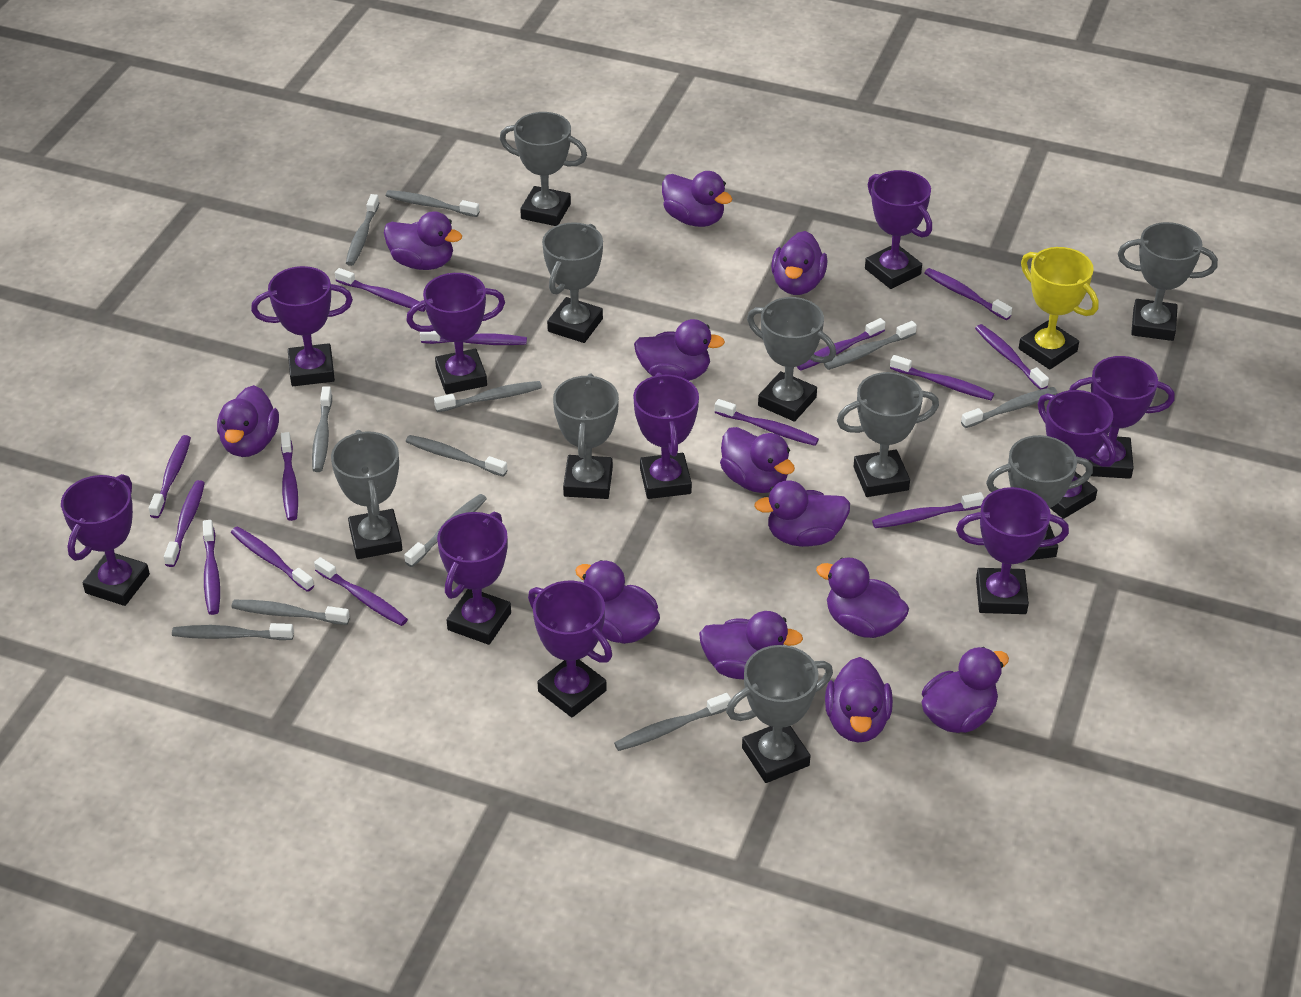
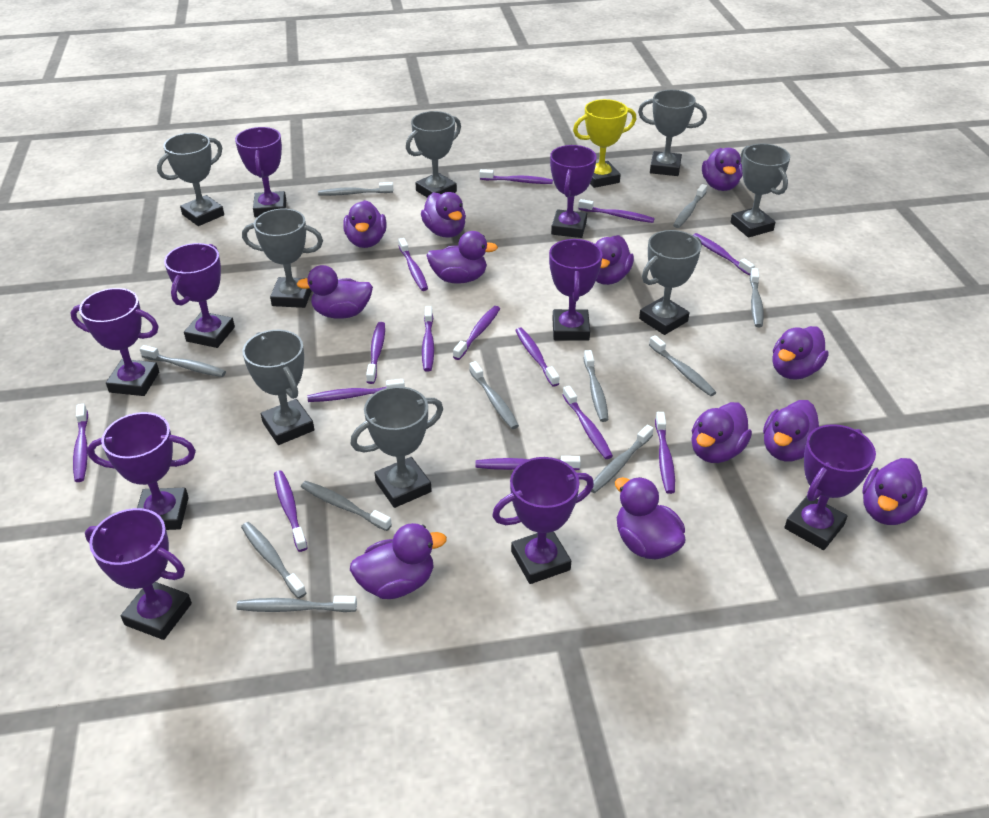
grey trophy: 9 -> 8
purple trophy: 10 -> 9

